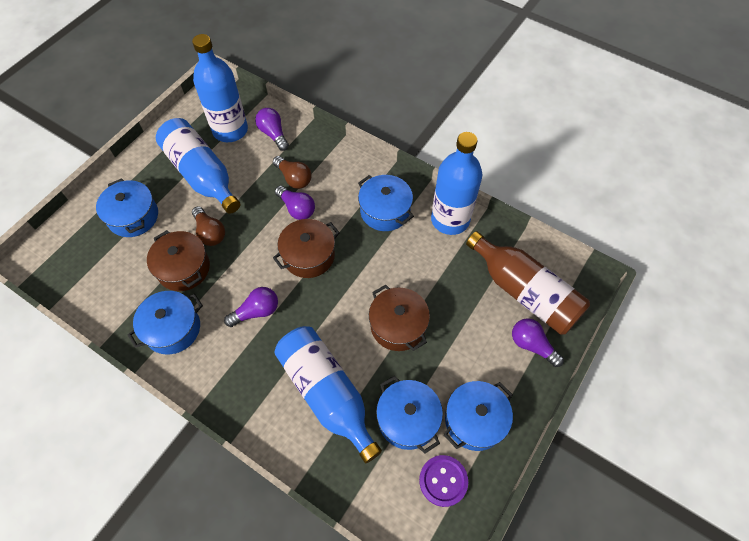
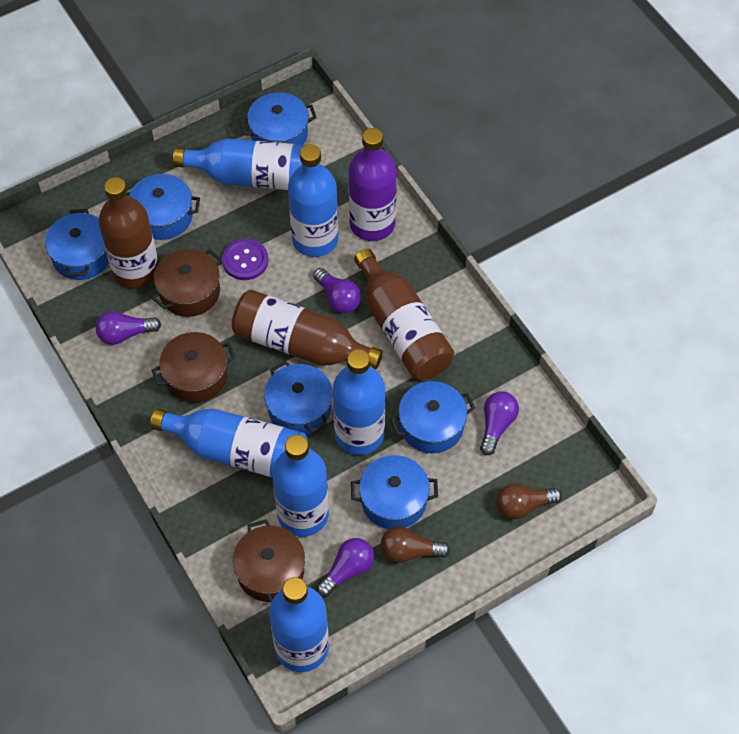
blue bottle: 4 -> 6
blue pot: 5 -> 6
brown bottle: 1 -> 3
purple bottle: 0 -> 1

